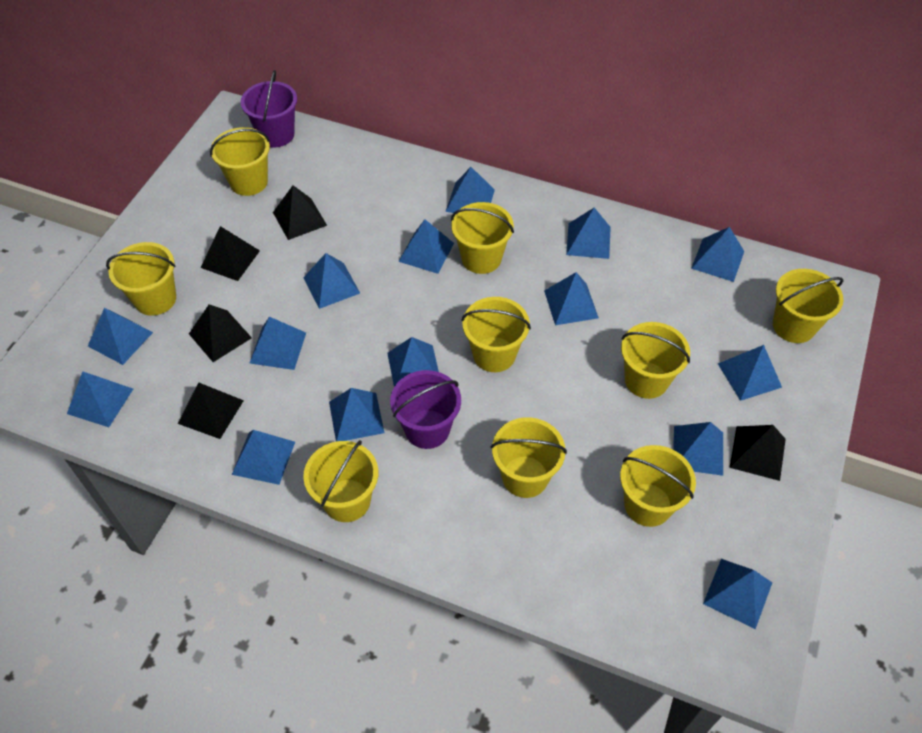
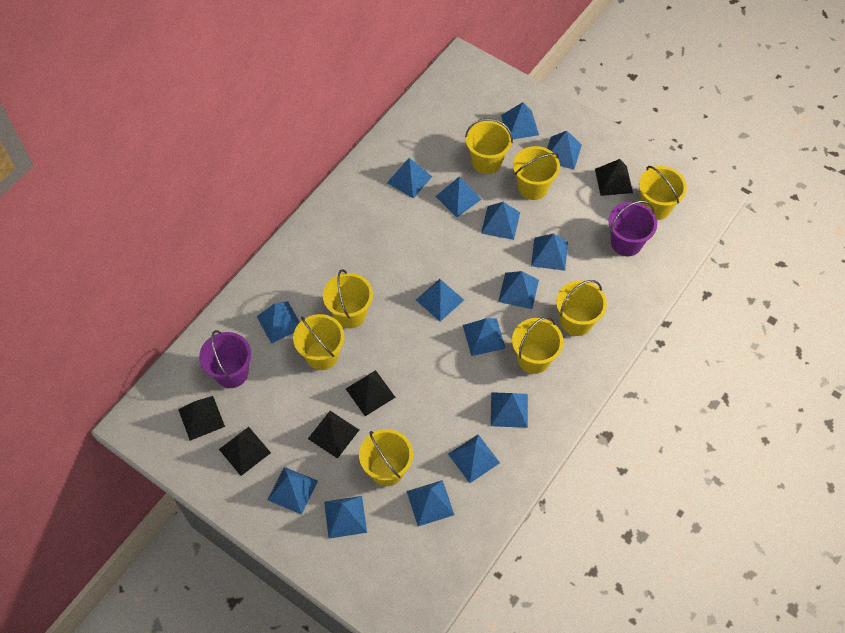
yellow bucket: 9 -> 8

